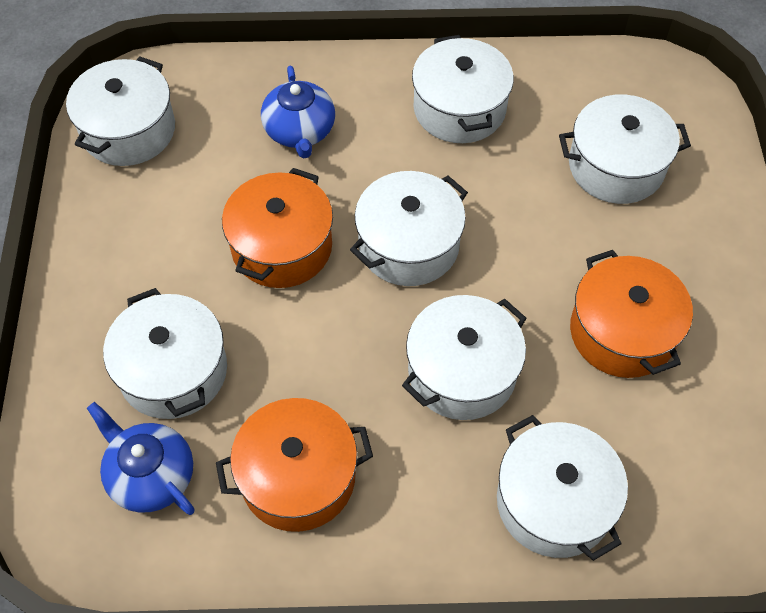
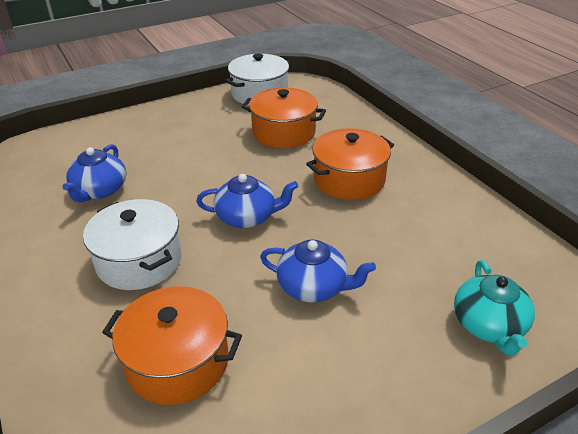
blue teapot: 2 -> 3
turquoise teapot: 0 -> 1
white pot: 7 -> 2

